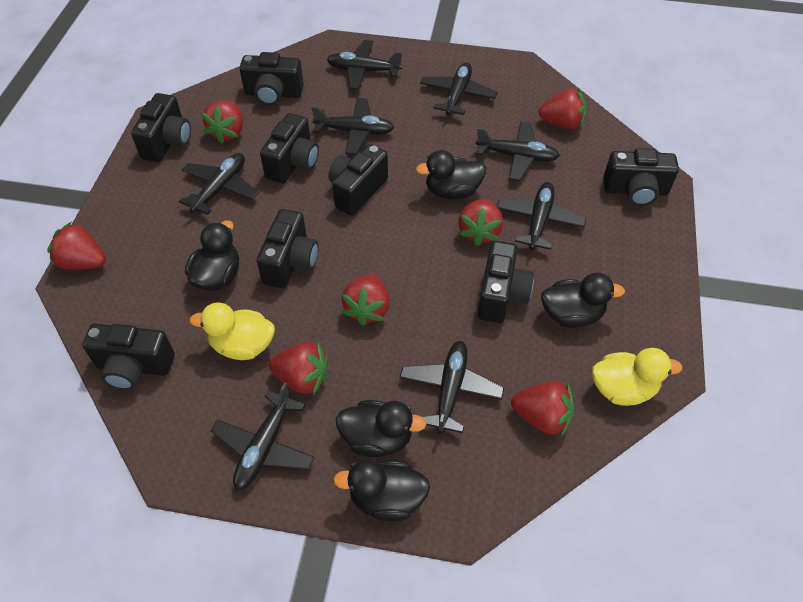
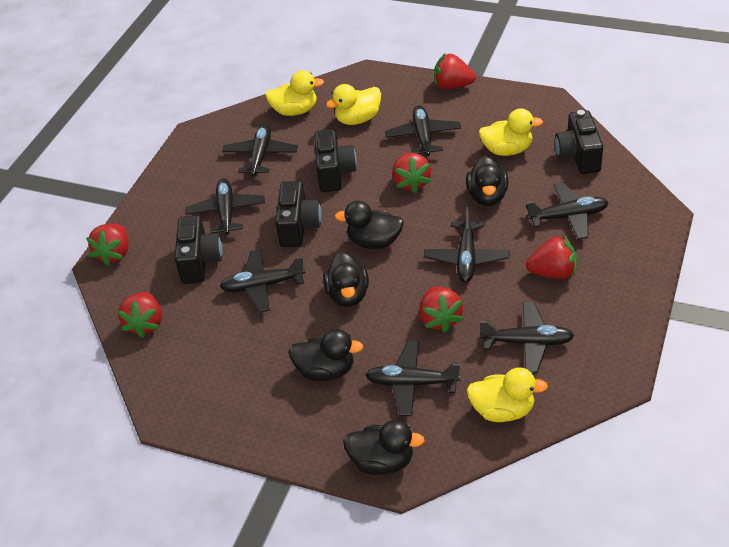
black camera: 8 -> 4
red strawberry: 7 -> 6
yellow duck: 2 -> 4

